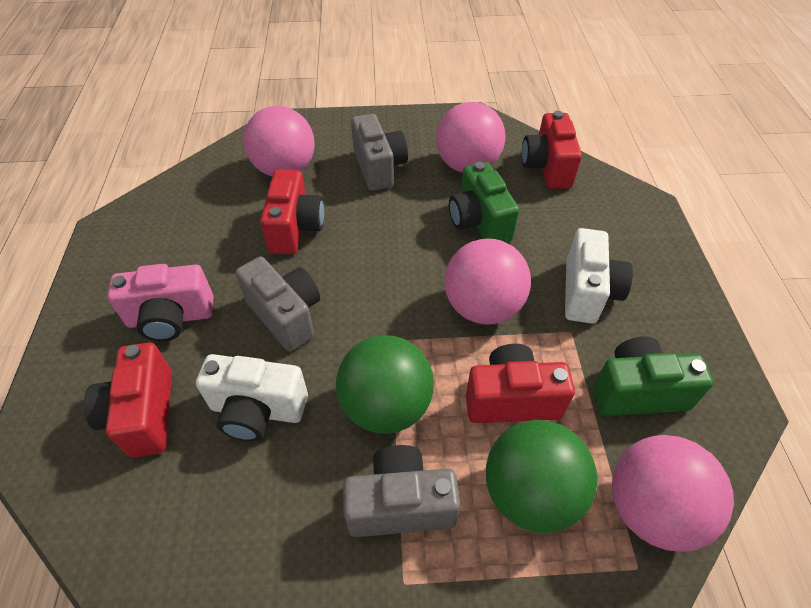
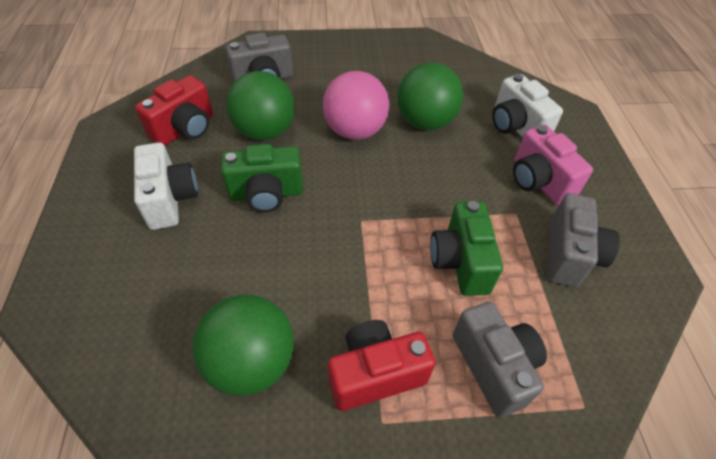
green ball: 2 -> 3
pink ball: 4 -> 1
red camera: 4 -> 2

